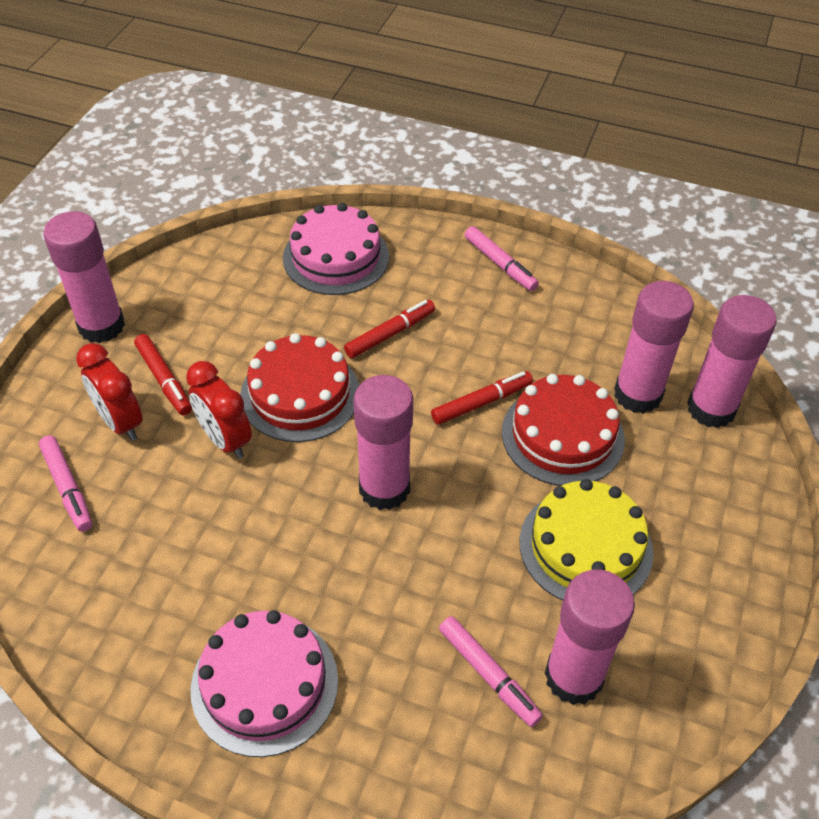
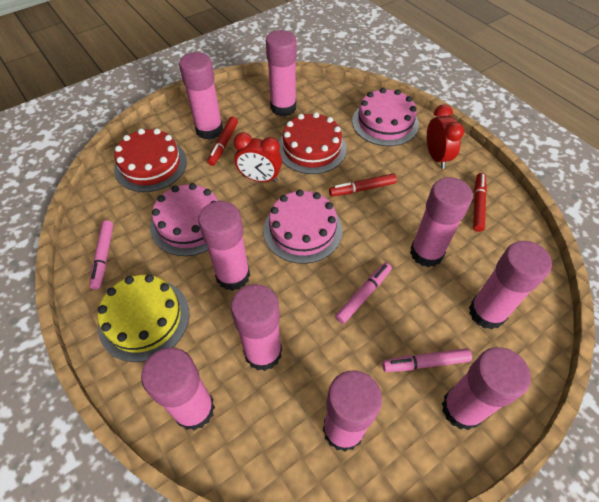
pink cake: 2 -> 3
pink glue stick: 5 -> 9

